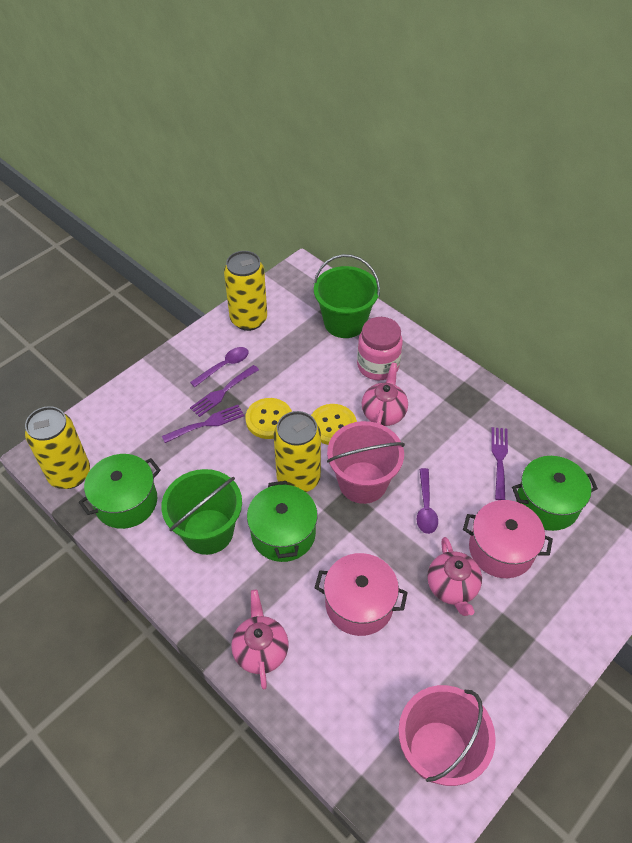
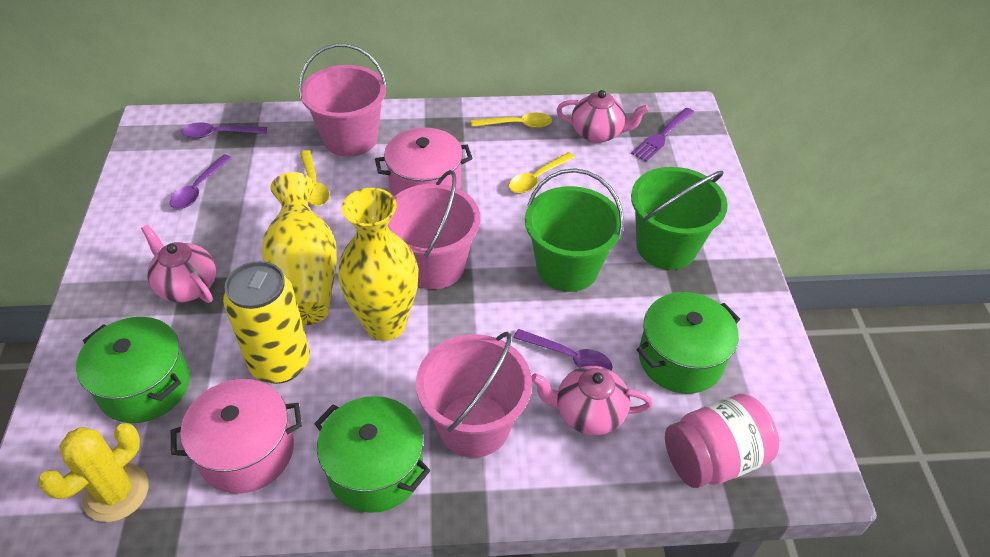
pink bucket: 2 -> 3
purple fork: 3 -> 1
purple spoon: 2 -> 3
yellow button: 2 -> 0
yellow cactus: 0 -> 1
yellow can: 3 -> 1
yellow spoon: 0 -> 3
yellow vase: 0 -> 2

